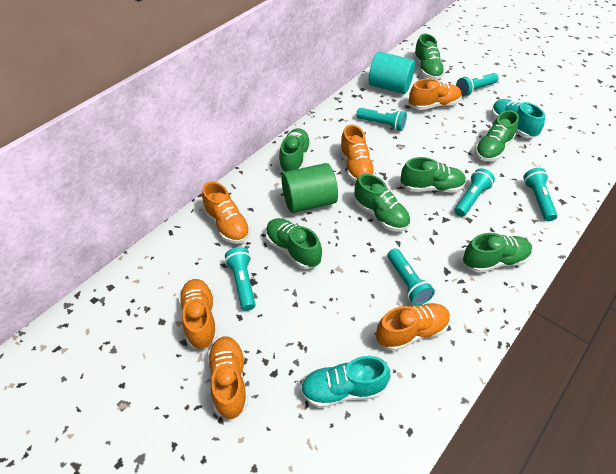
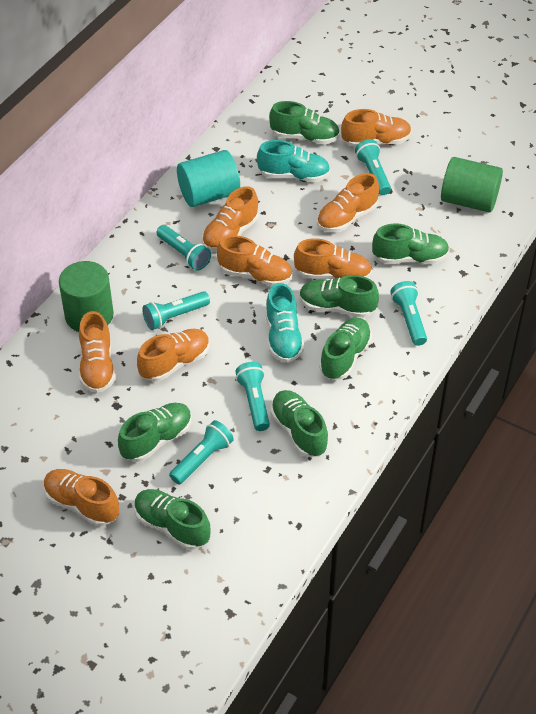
green cylinder: 1 -> 2
orange shoe: 6 -> 8

